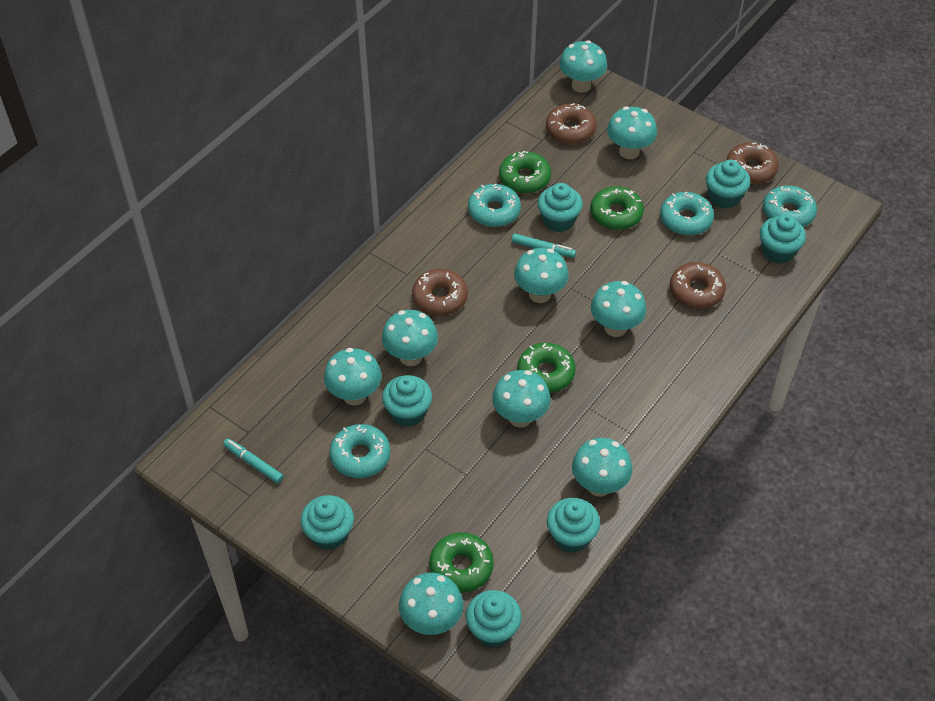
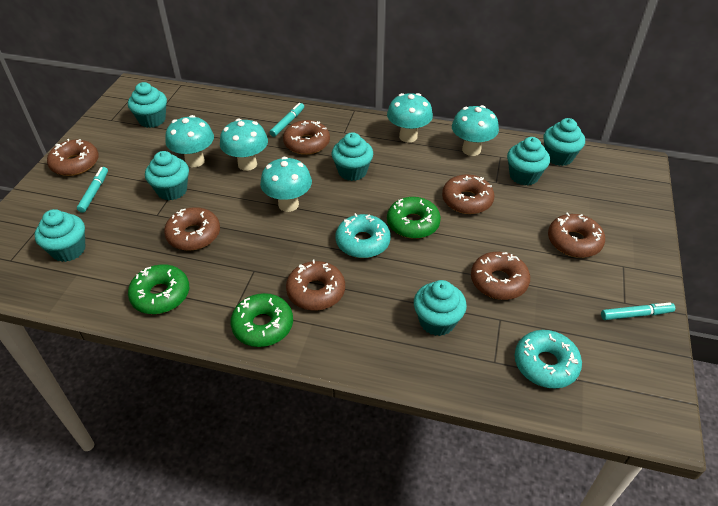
brown donut: 4 -> 7
green donut: 4 -> 3
turquoise donut: 4 -> 2
turquoise marker: 2 -> 3
turquoise mushroom: 9 -> 5

